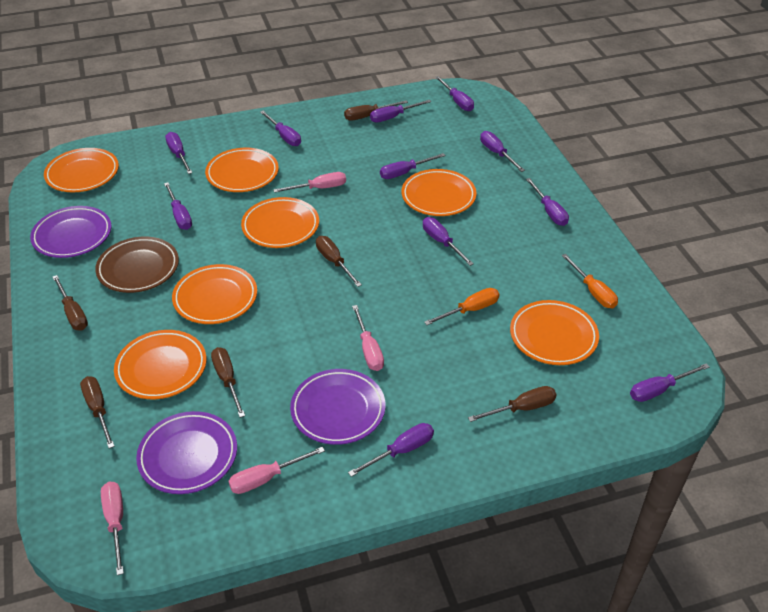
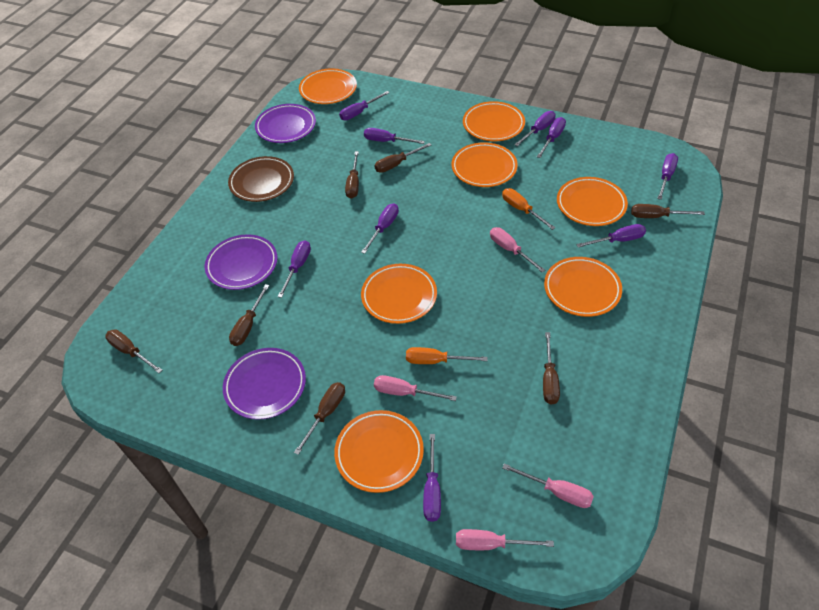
brown screwdriver: 6 -> 7
purple screwdriver: 11 -> 9

